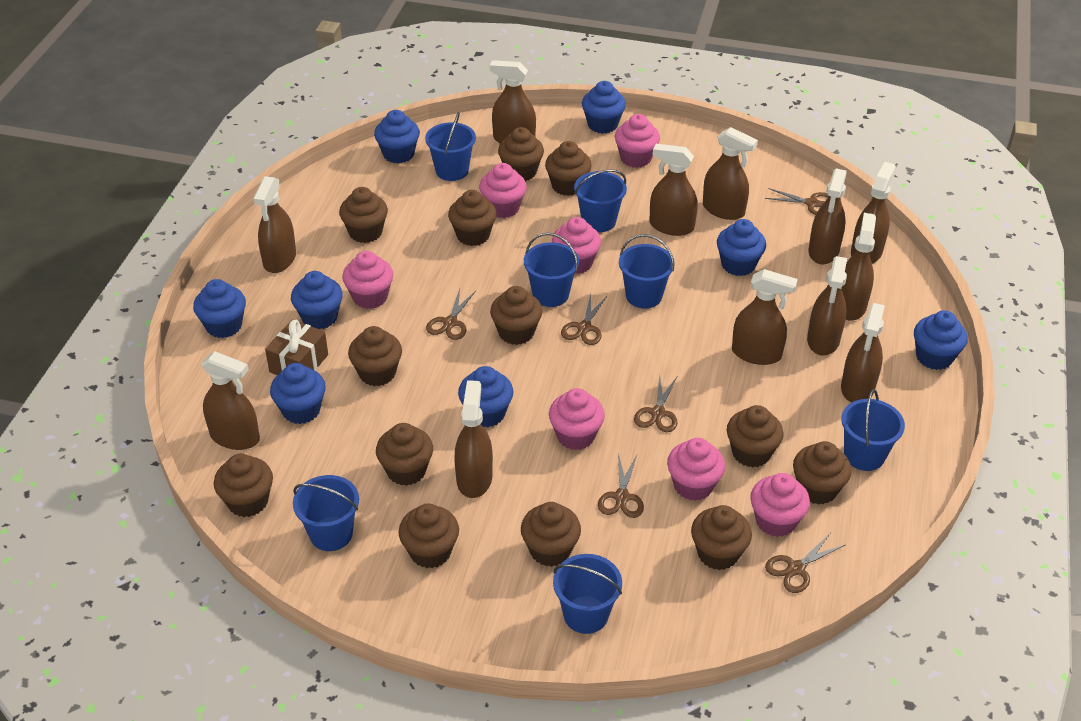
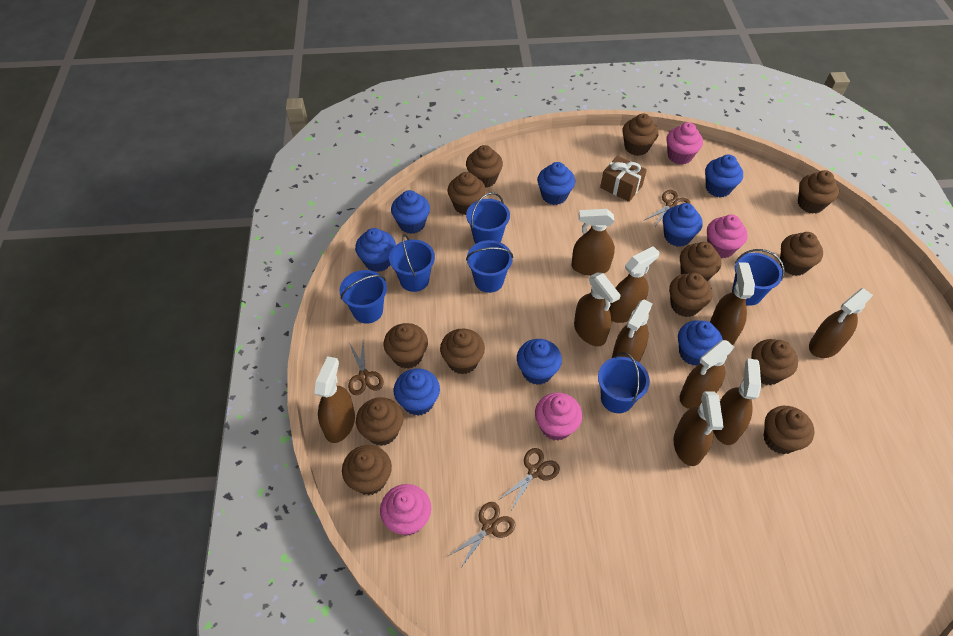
blue bucket: 7 -> 6
brown scissors: 6 -> 4
brown spray bottle: 12 -> 10
pink cupcake: 7 -> 4

